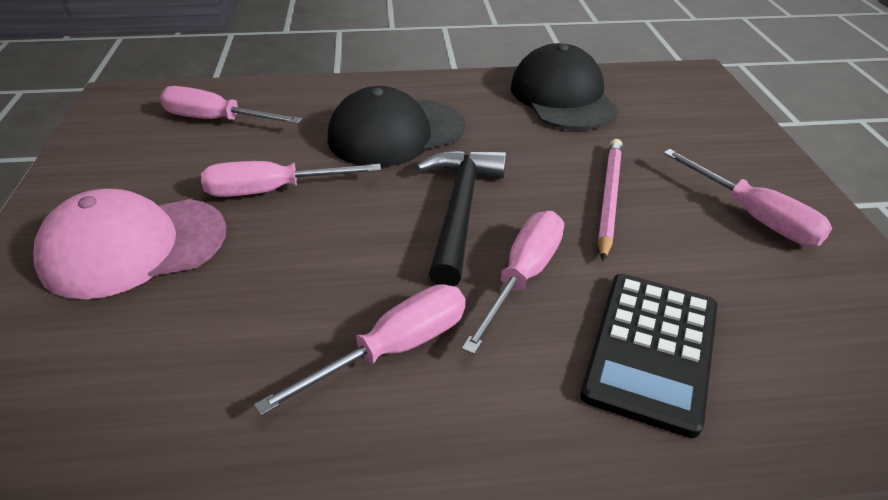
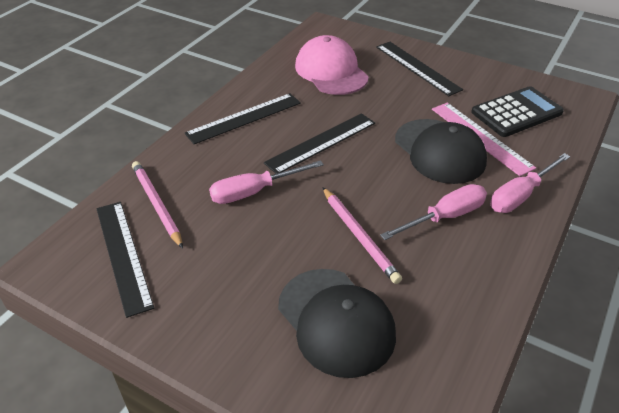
black hammer: 1 -> 0
black ruler: 0 -> 4
pink pencil: 1 -> 2
pink ruler: 0 -> 1
pink screwdriver: 5 -> 3

